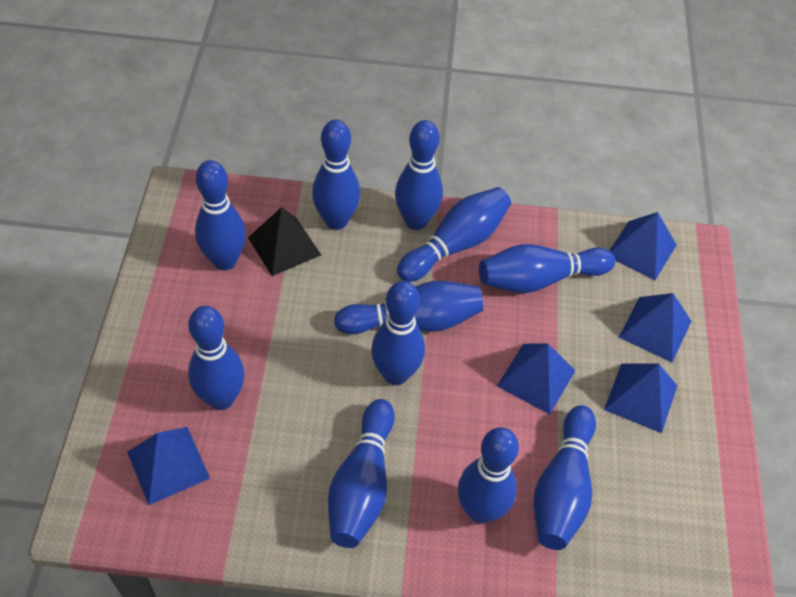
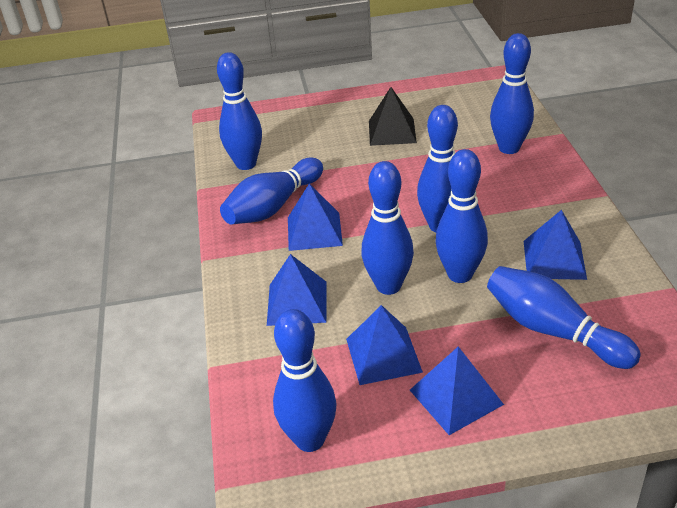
blue bowling pin: 11 -> 8

